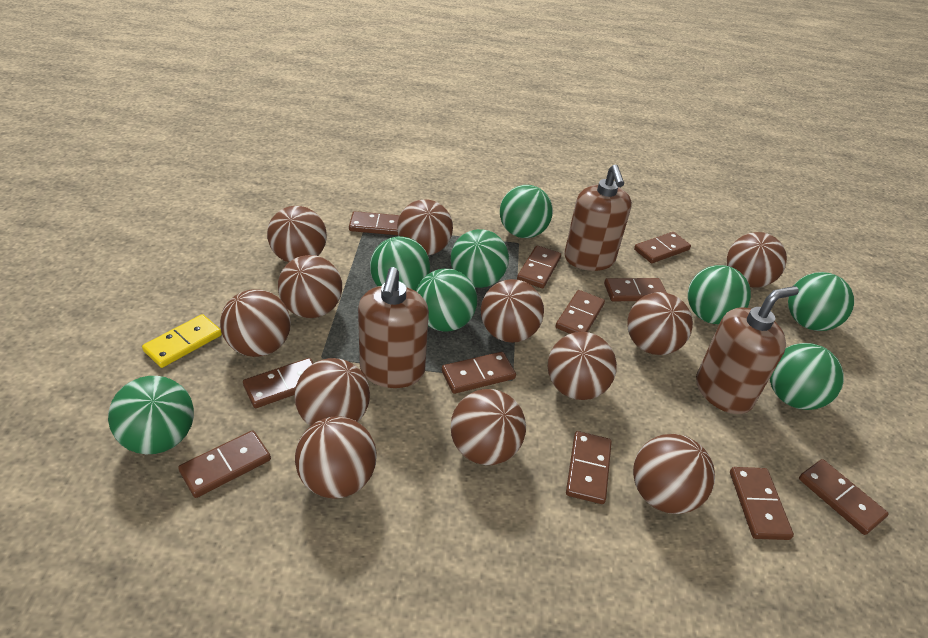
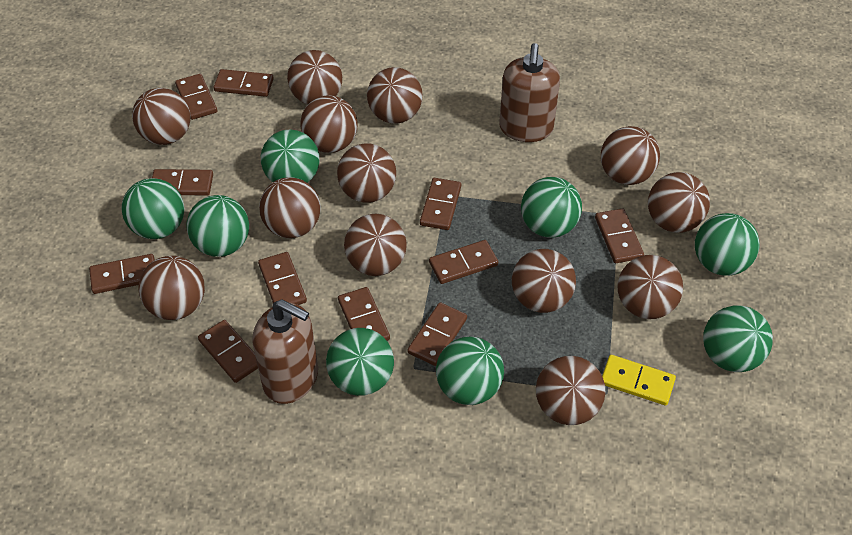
brown ball: 12 -> 13
brown soap dispenser: 3 -> 2

